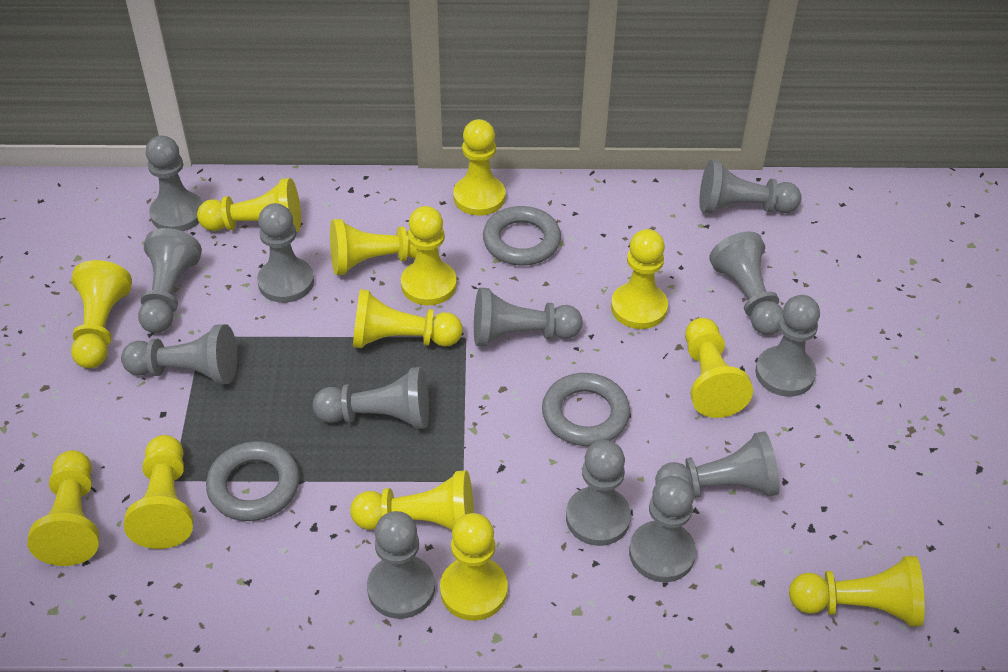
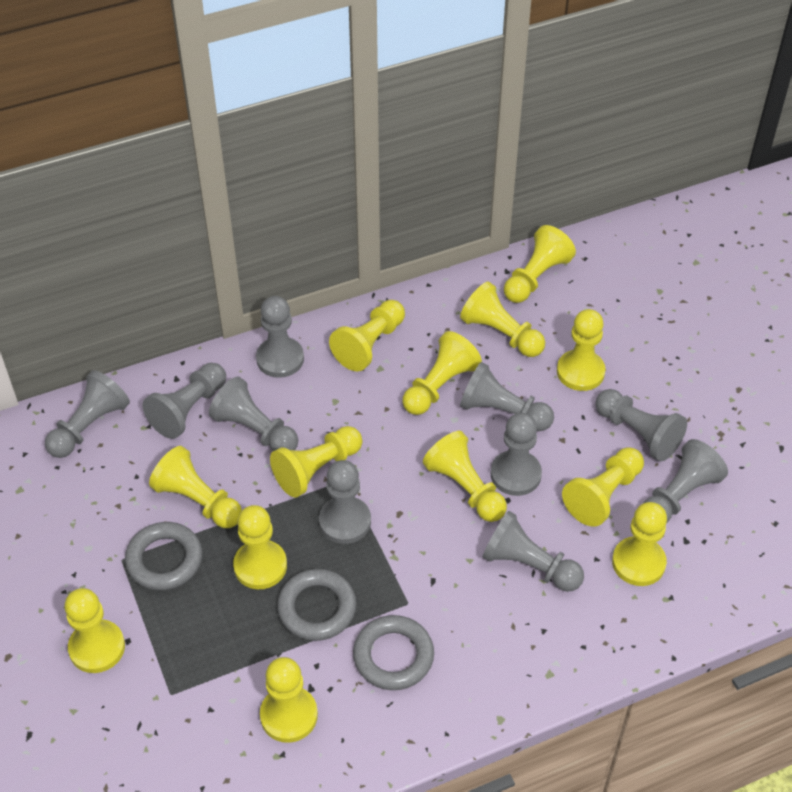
grey pawn: 13 -> 10

